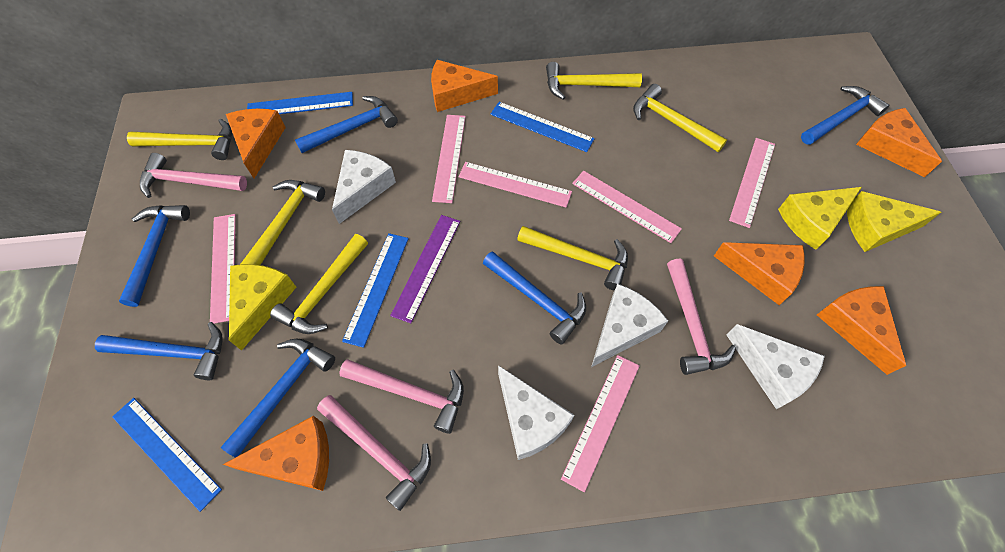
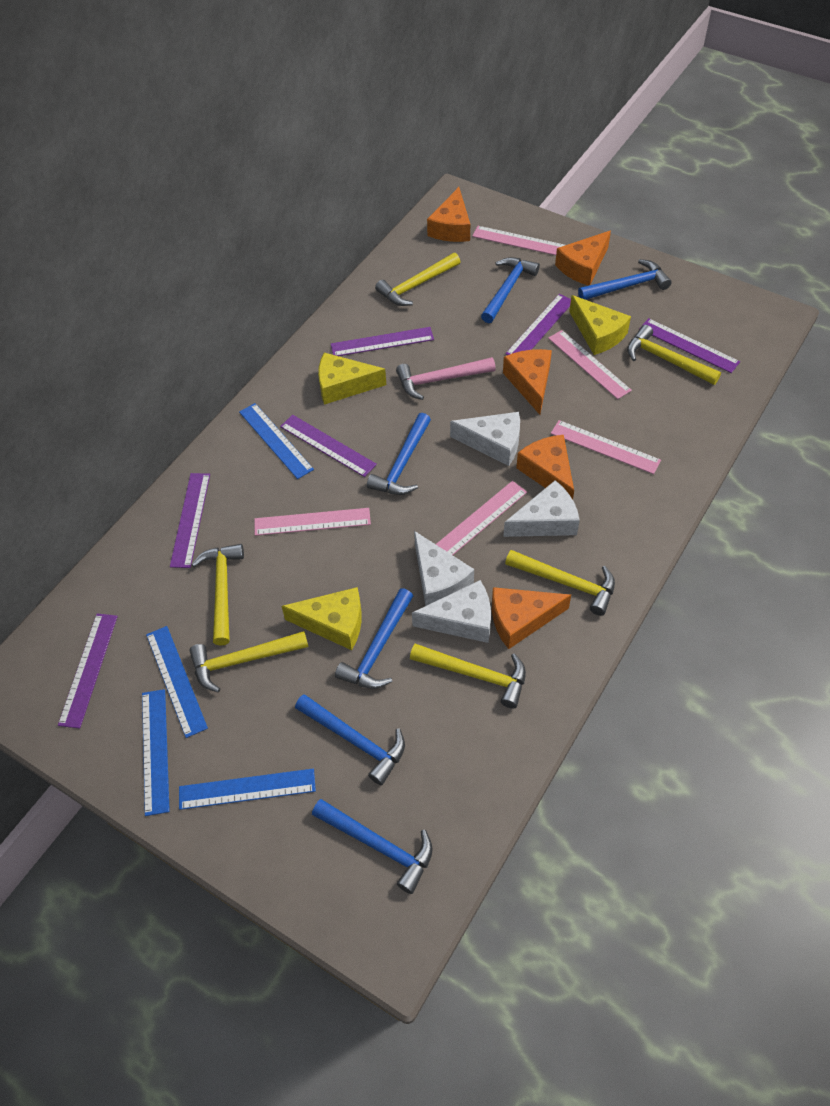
orange cheese: 6 -> 5
pink hammer: 4 -> 1
pink ruler: 6 -> 5
purple ruler: 1 -> 6

